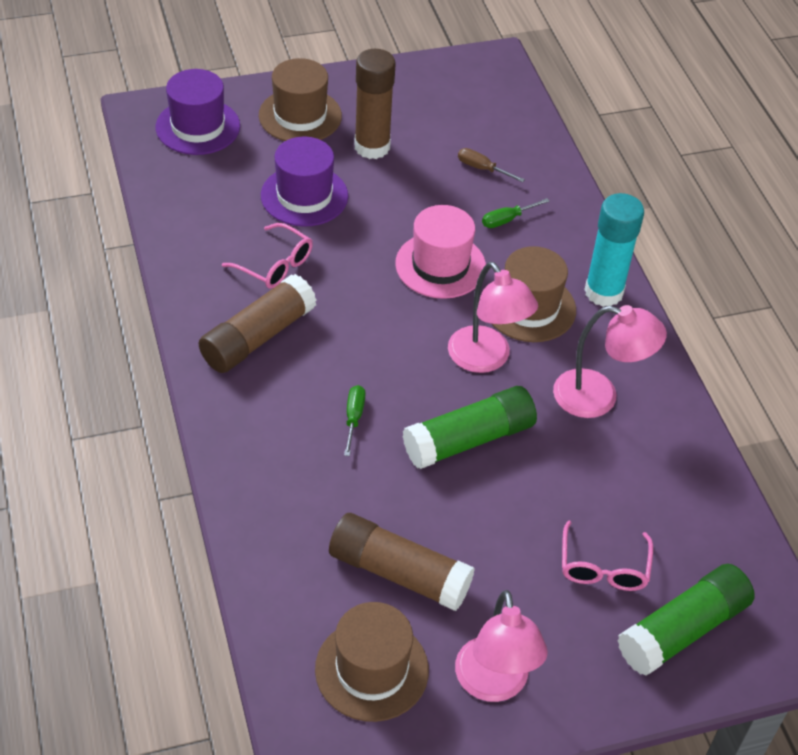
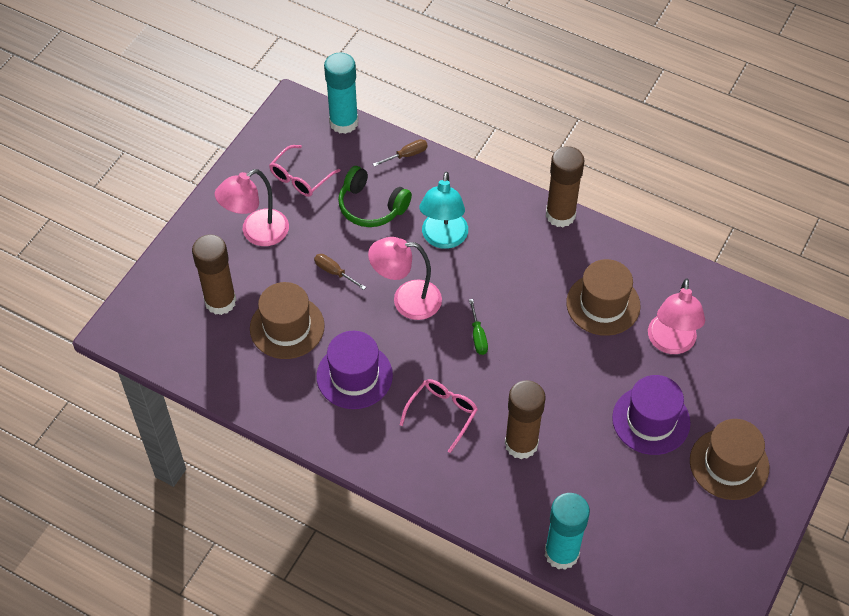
brown screwdriver: 1 -> 2
green glue stick: 2 -> 0
green headphones: 0 -> 1
green screwdriver: 2 -> 1
pink hat: 1 -> 0
turquoise glue stick: 1 -> 2
turquoise lamp: 0 -> 1

